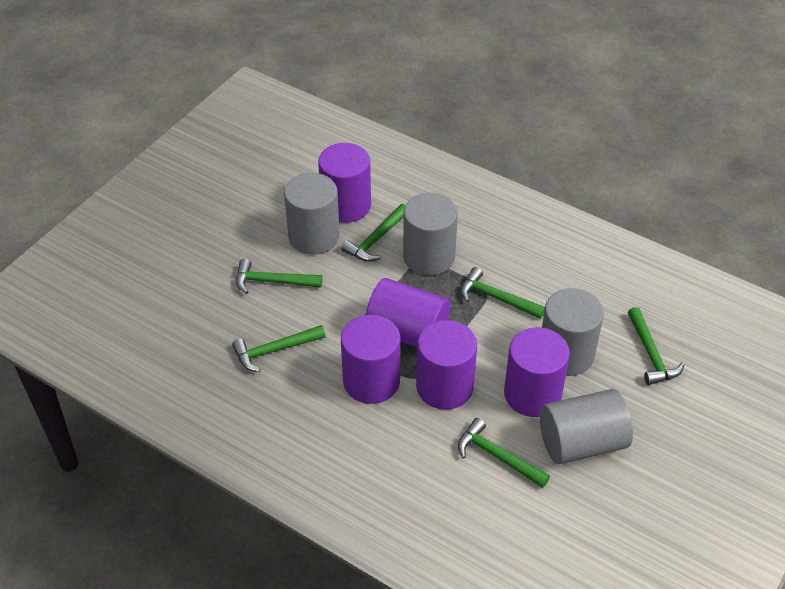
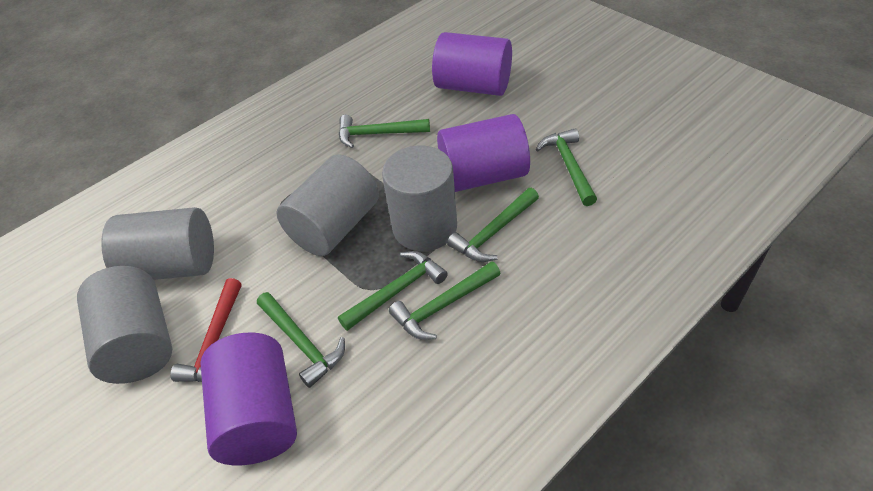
purple cylinder: 5 -> 3
red hammer: 0 -> 1

